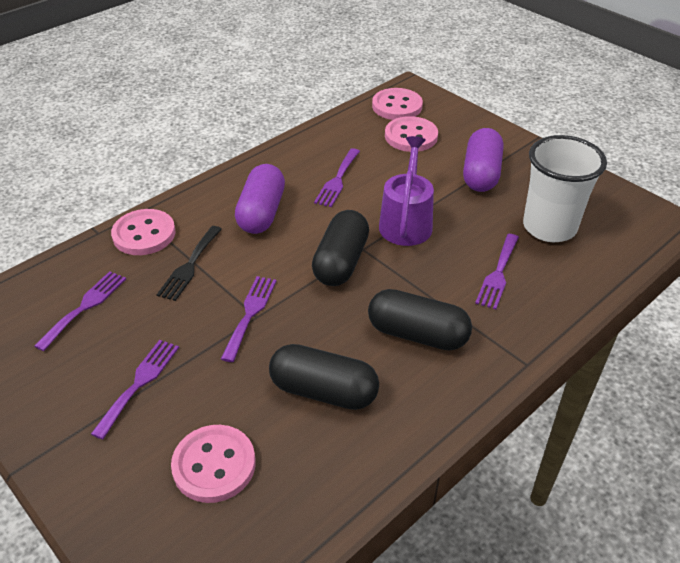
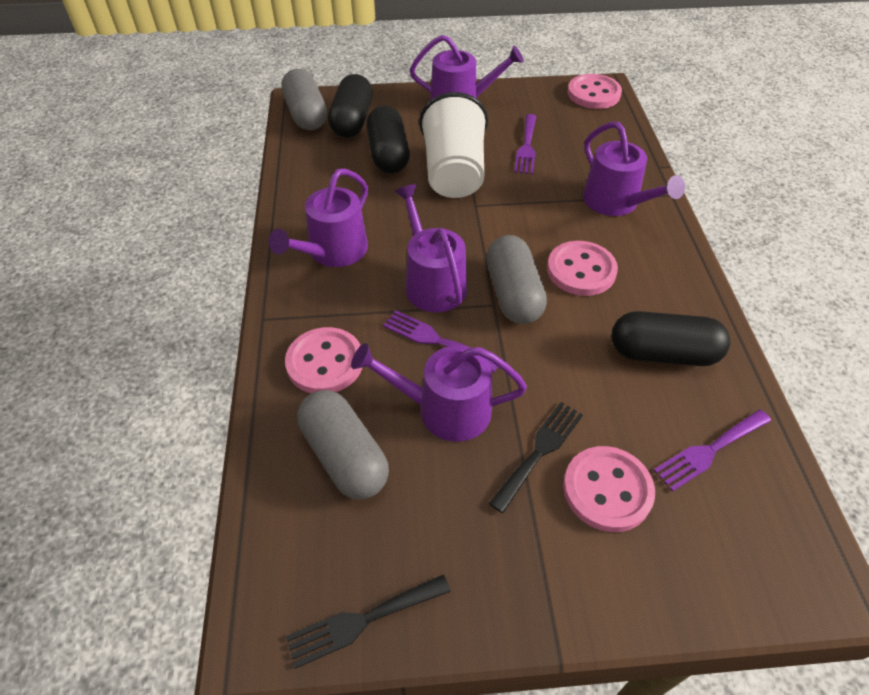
black fork: 1 -> 2
grey capsule: 0 -> 3
purple capsule: 2 -> 0
purple fork: 5 -> 3
purple watering can: 1 -> 5

